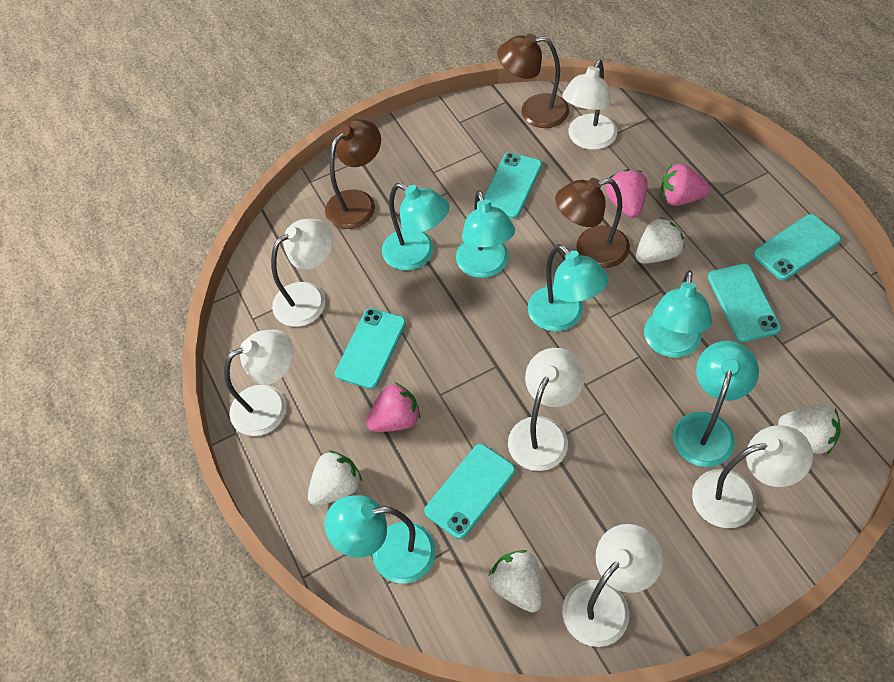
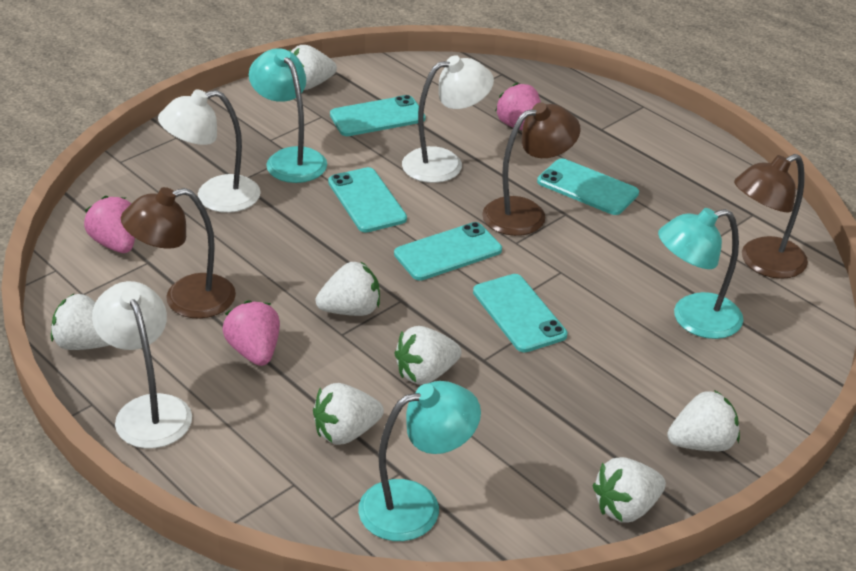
turquoise lamp: 6 -> 3
white lamp: 6 -> 3
white strawberry: 4 -> 7

